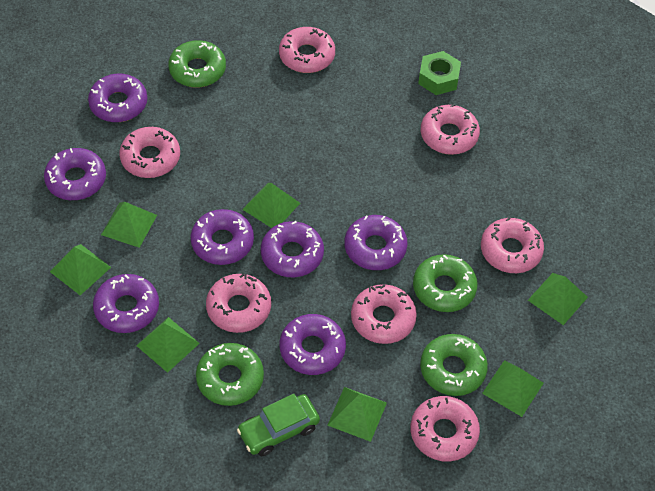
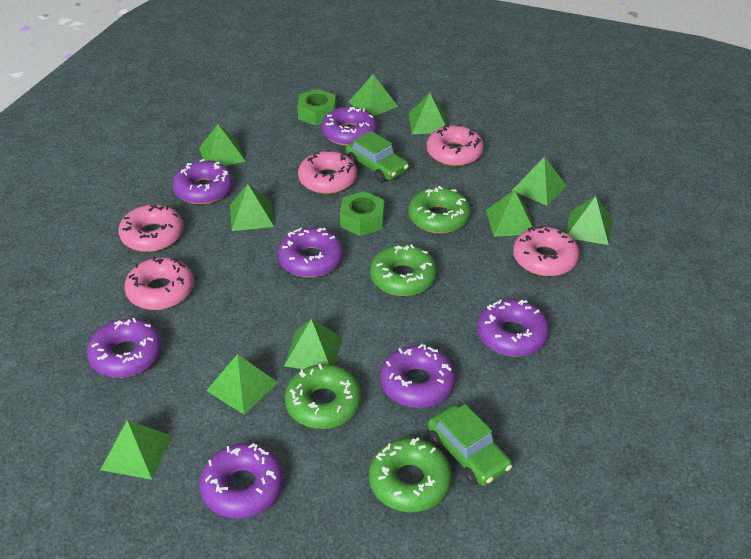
green car: 1 -> 2
green nut: 1 -> 2
green pyramid: 7 -> 10
pink donut: 7 -> 5

